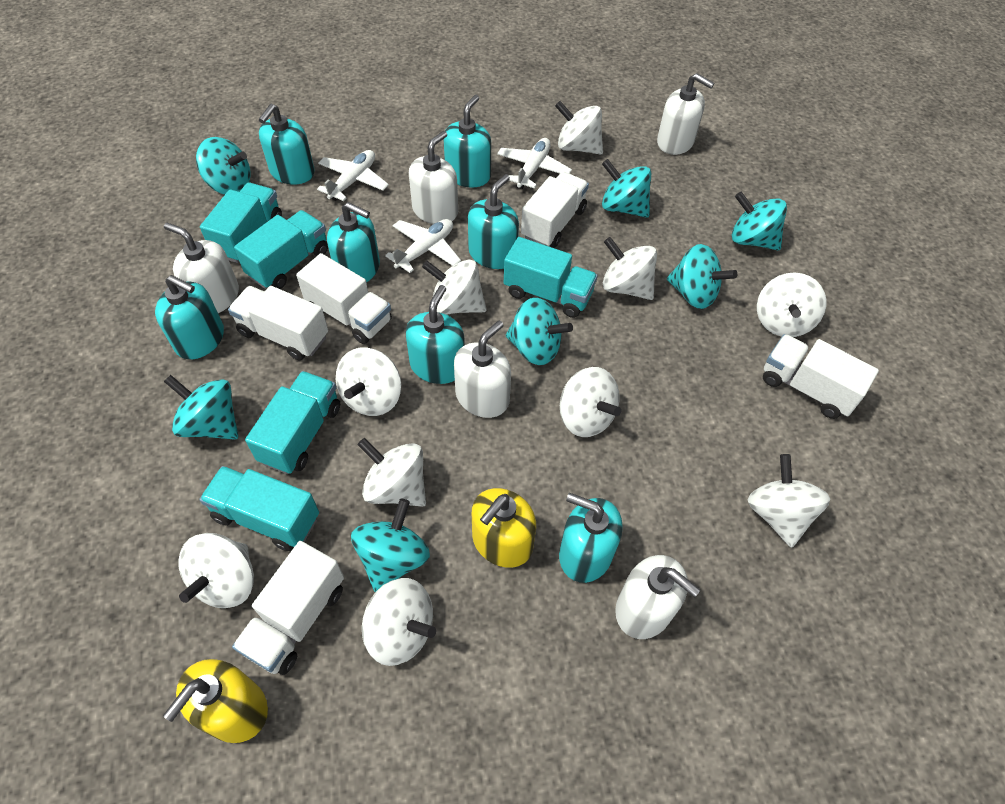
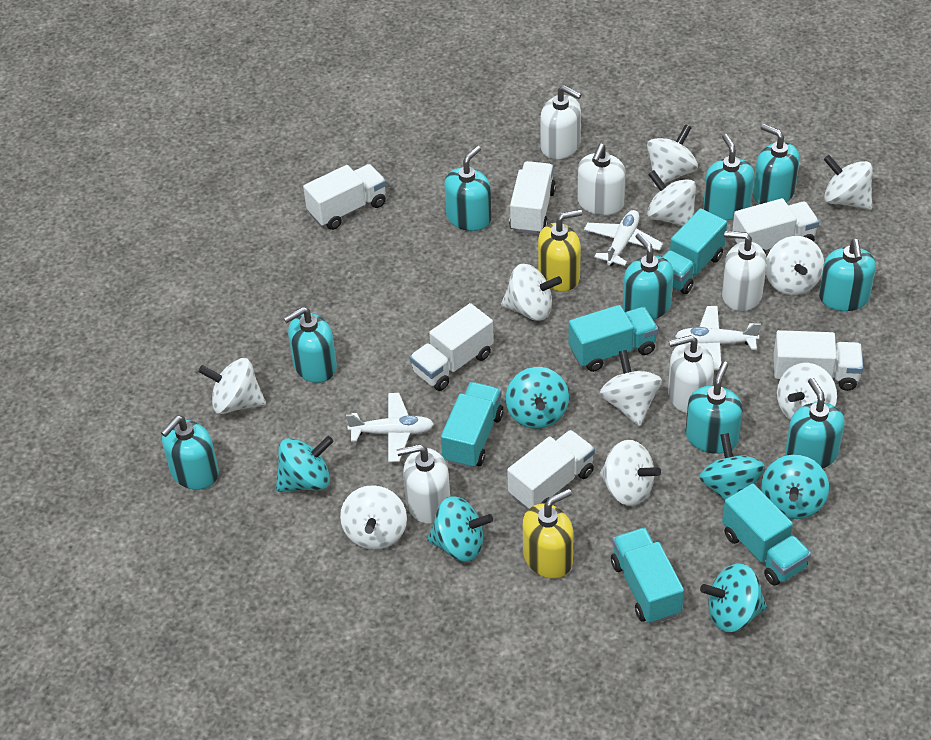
turquoise soap dispenser: 7 -> 9
turquoise spinning top: 7 -> 6
white truck: 5 -> 6

